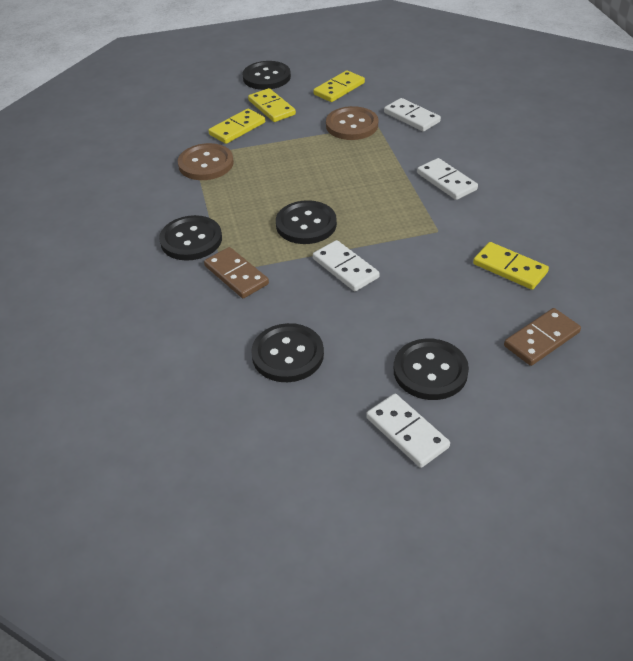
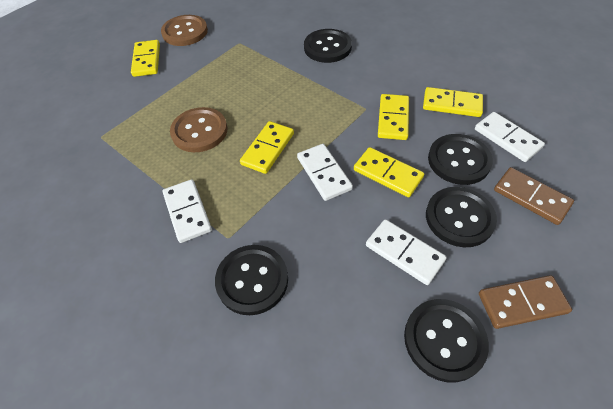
yellow domino: 4 -> 5

